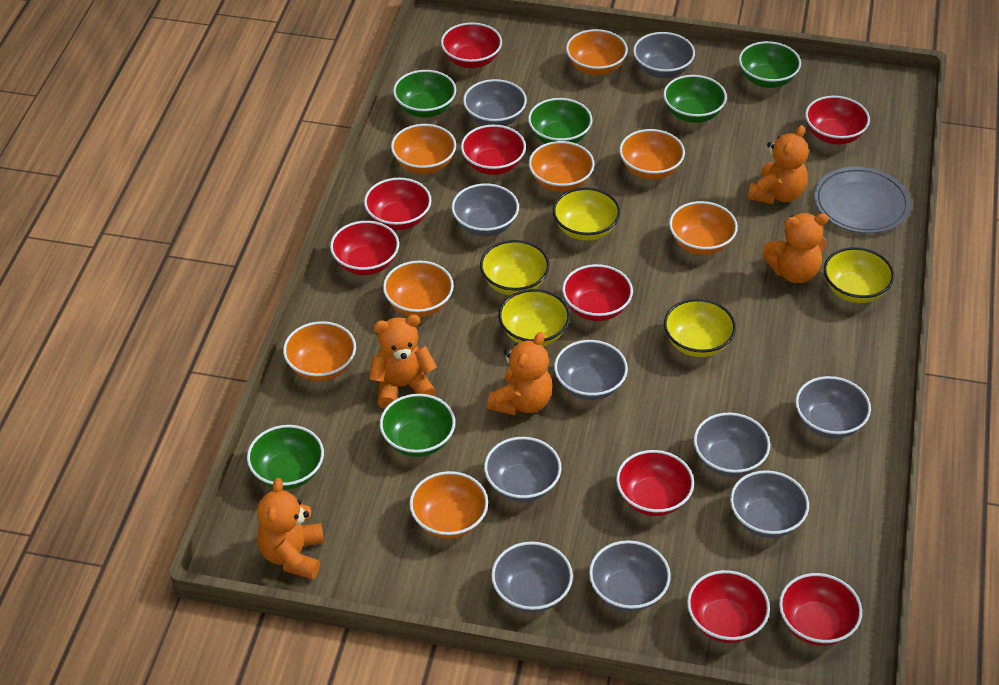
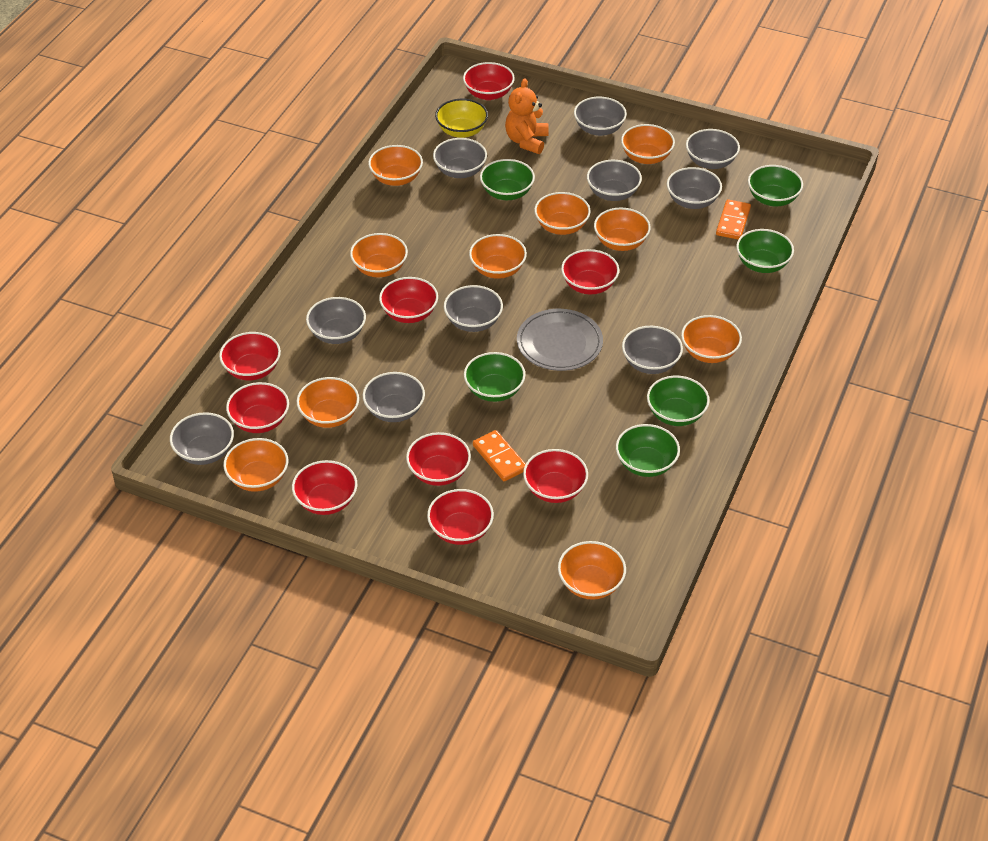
orange bowl: 8 -> 10
orange domino: 0 -> 2
orange teddy bear: 5 -> 1
yellow bowl: 5 -> 1

